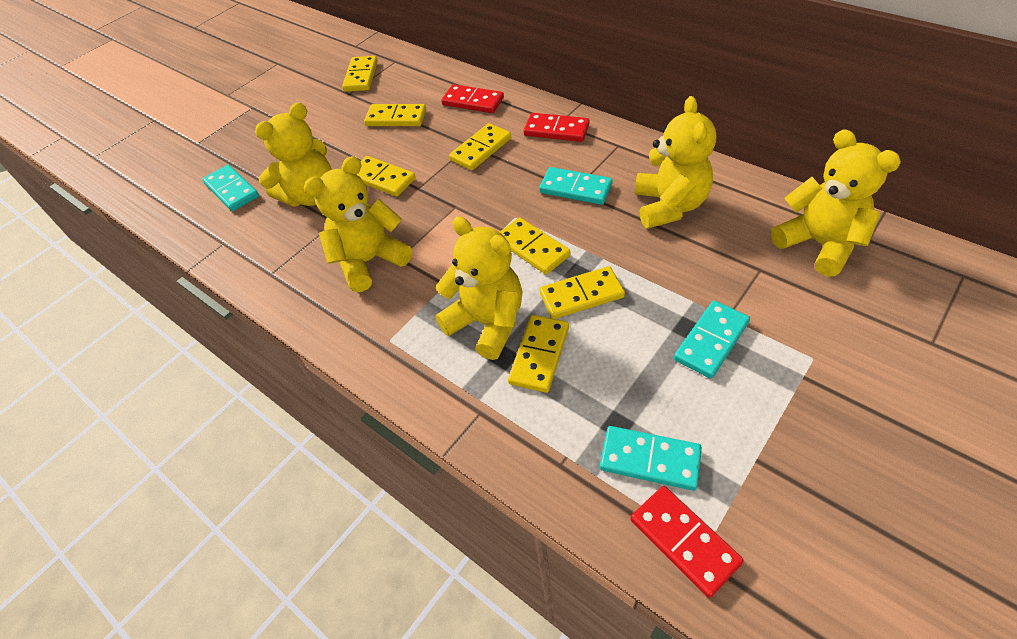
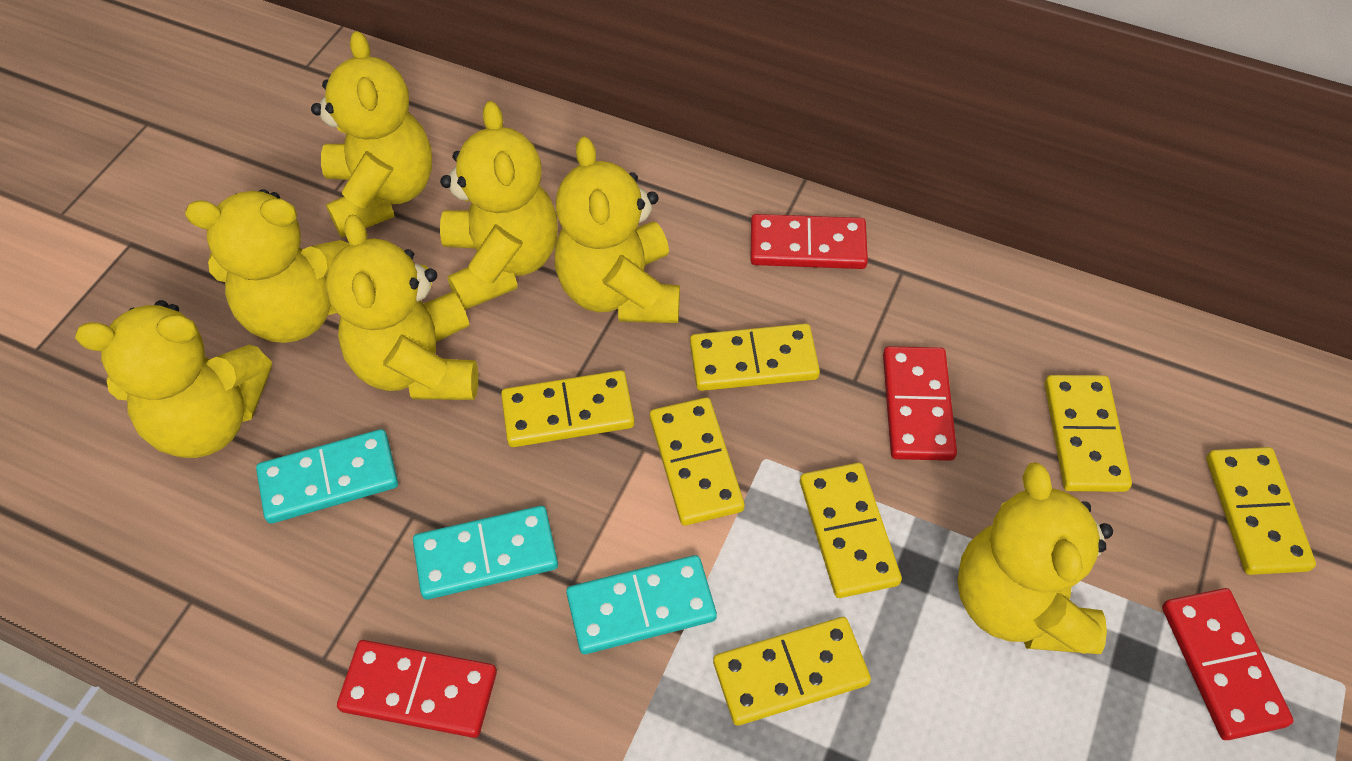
red domino: 3 -> 4
turquoise domino: 4 -> 3
yellow teddy bear: 5 -> 7

